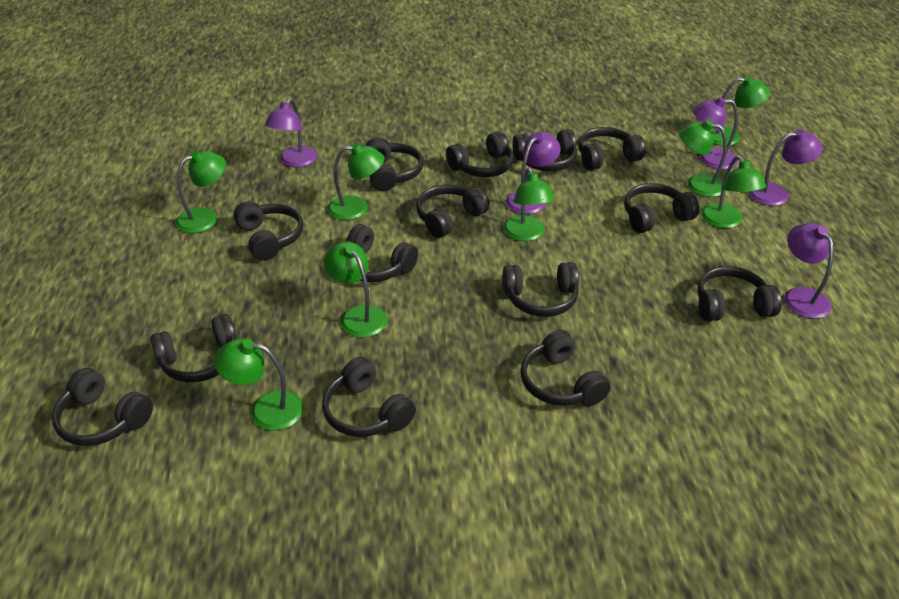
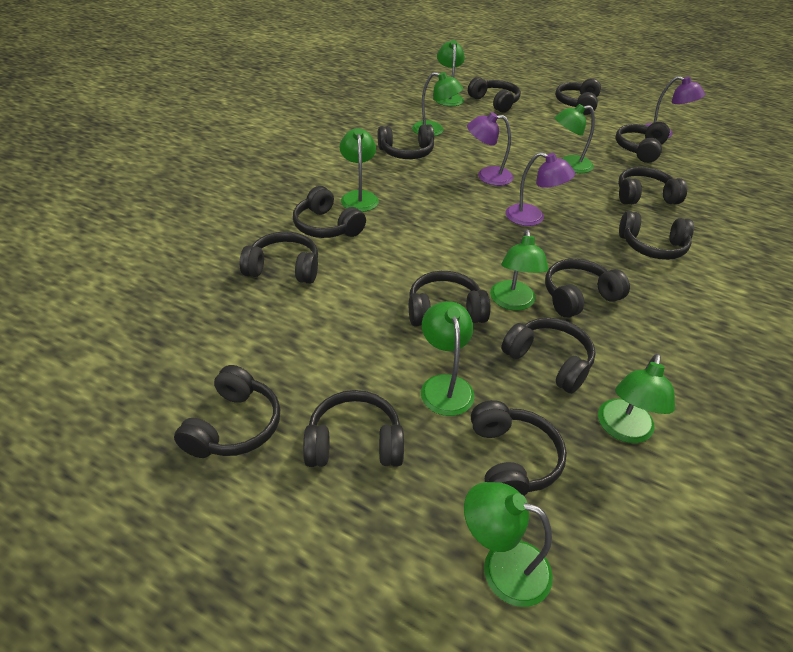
purple lamp: 5 -> 3

